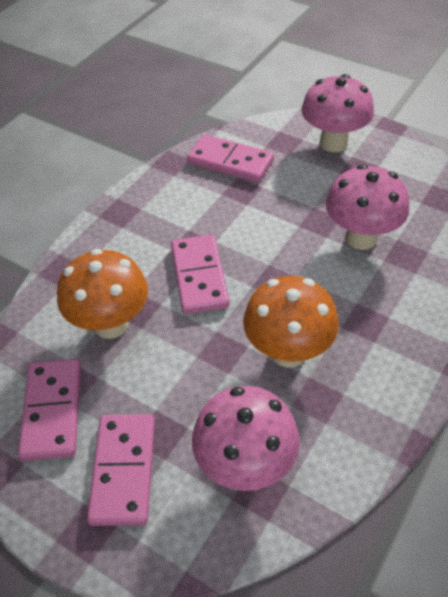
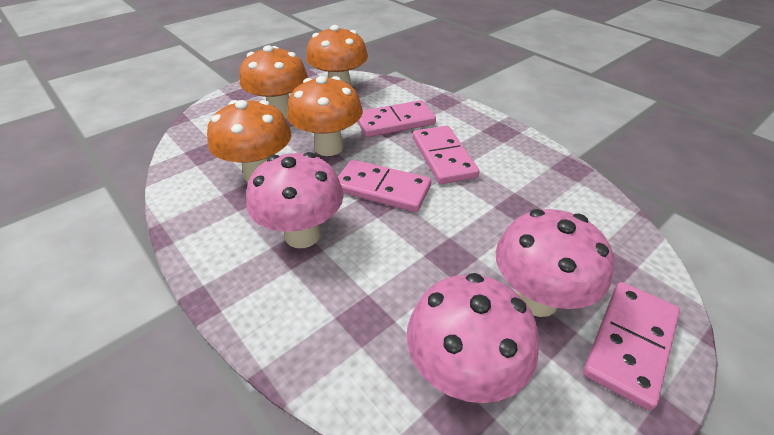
orange mushroom: 2 -> 4

